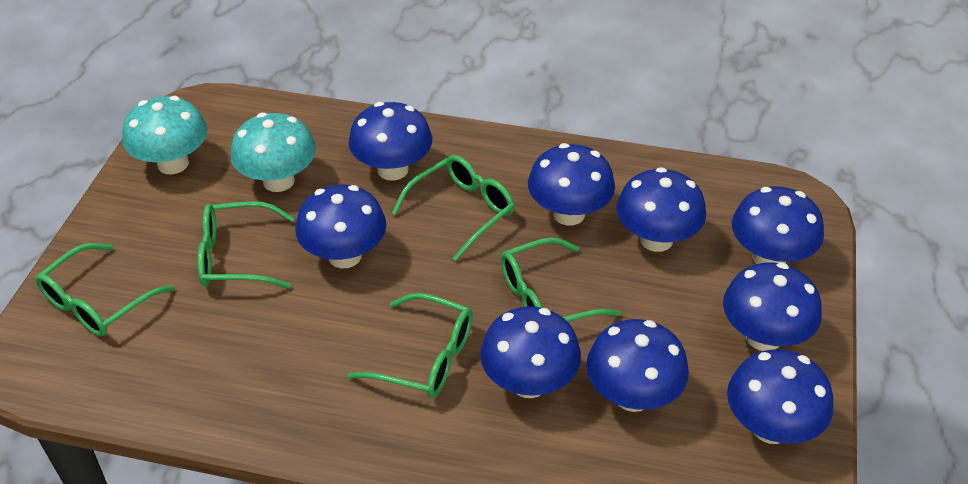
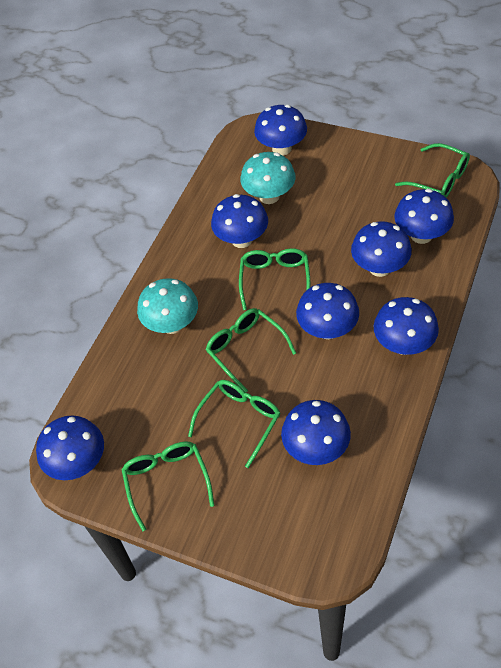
blue mushroom: 9 -> 8

